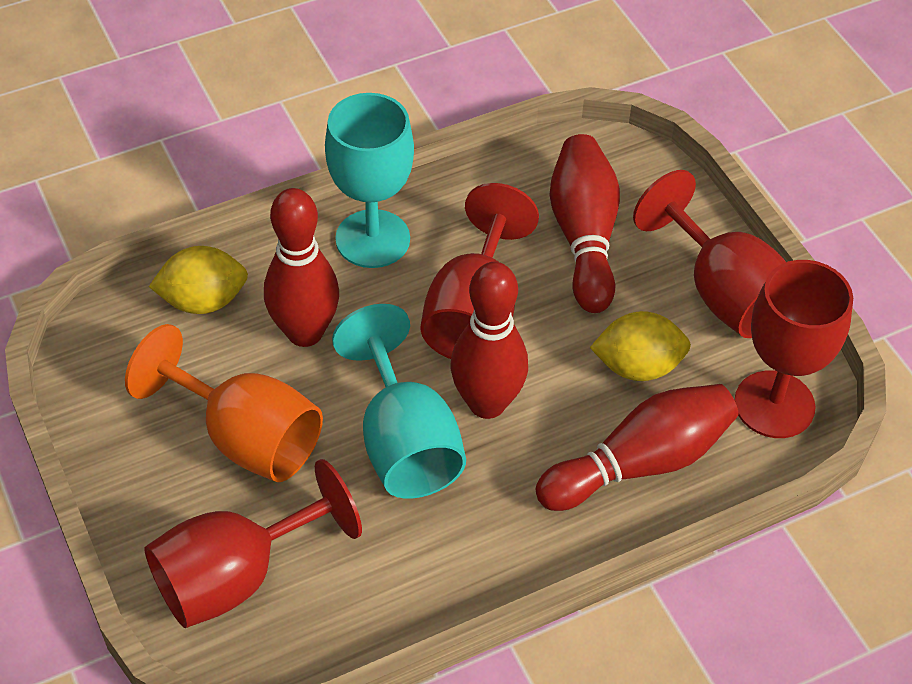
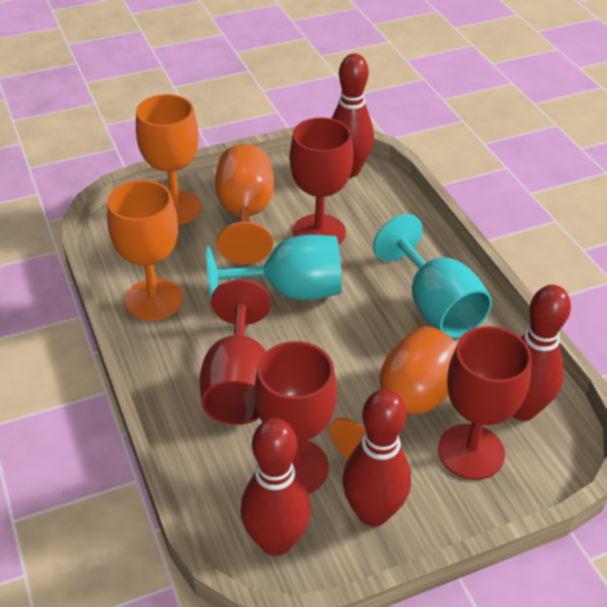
orange goblet: 1 -> 4
yellow lemon: 2 -> 0

